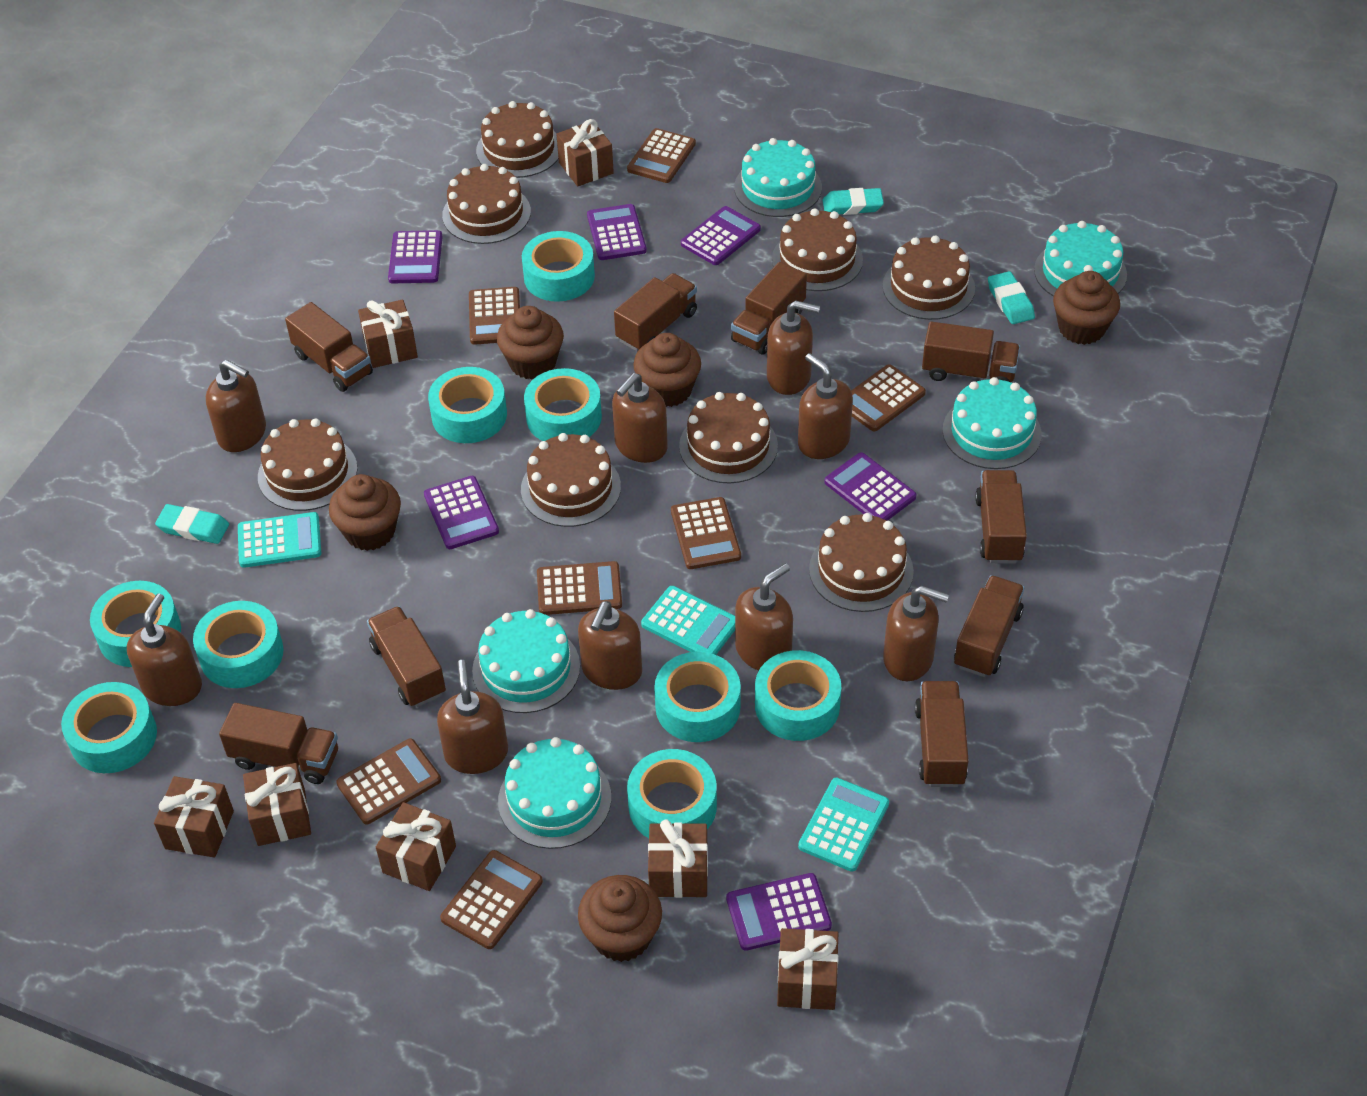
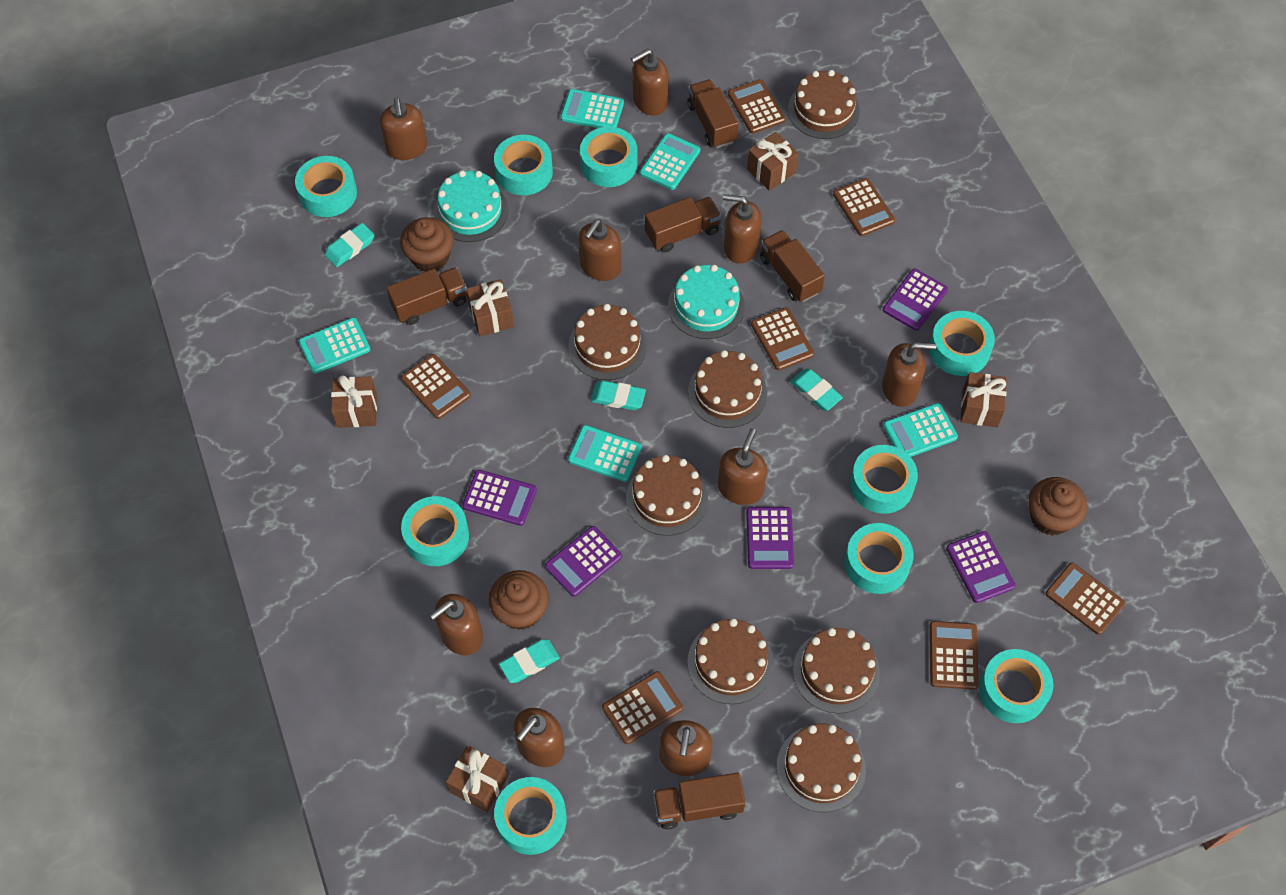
brown cake: 8 -> 7
brown cupcake: 5 -> 3
brown gift: 7 -> 5
brown truck: 9 -> 5
purple calculator: 6 -> 5
turquoise cake: 5 -> 2
turquoise calculator: 3 -> 5
turquoise eraser: 3 -> 4

